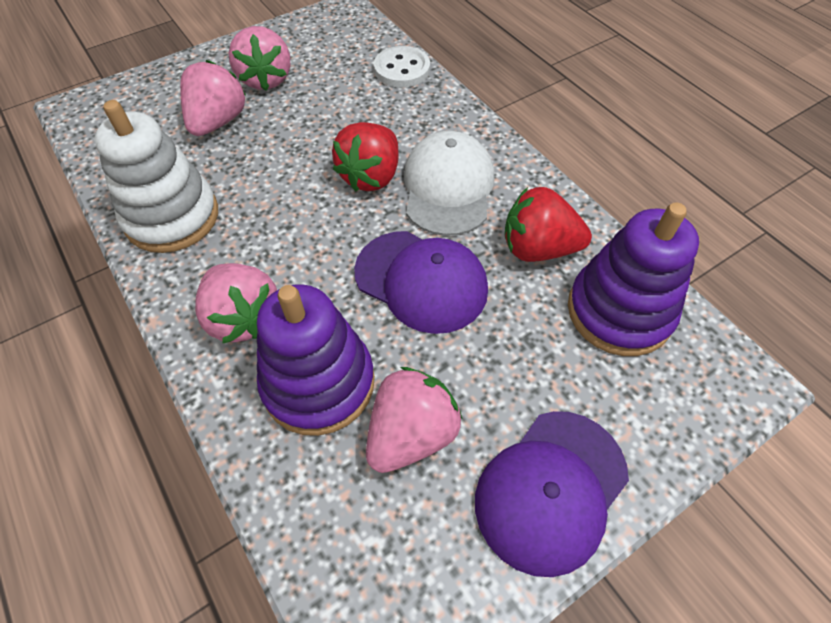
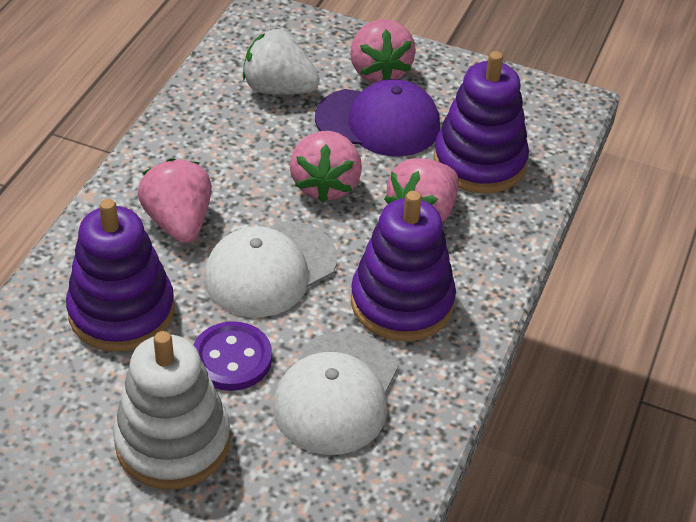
purple button: 0 -> 1
purple cap: 2 -> 1
purple stacking toy: 2 -> 3
red strawberry: 2 -> 0
white button: 1 -> 0
white cap: 1 -> 2
white strawberry: 0 -> 1

